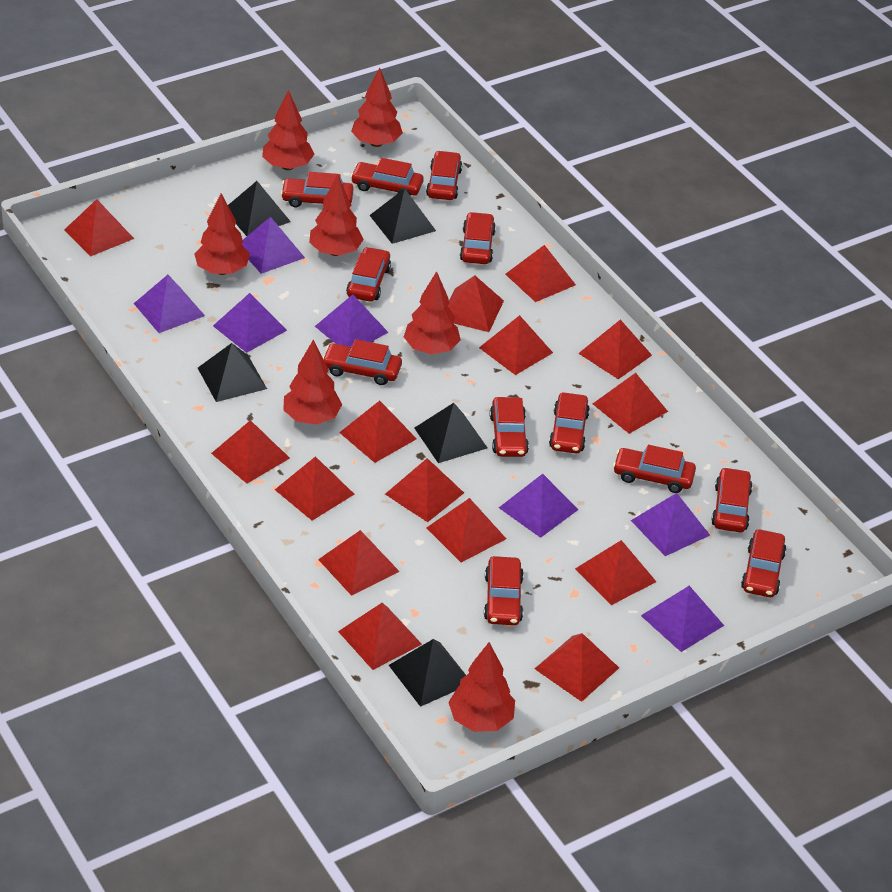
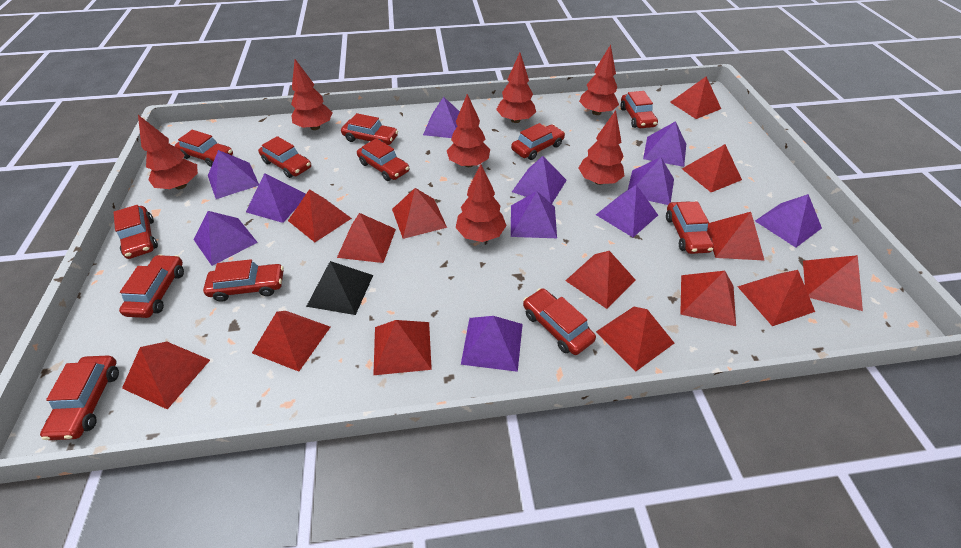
black pyramid: 5 -> 1
purple pyramid: 7 -> 11
red pyramid: 15 -> 14

